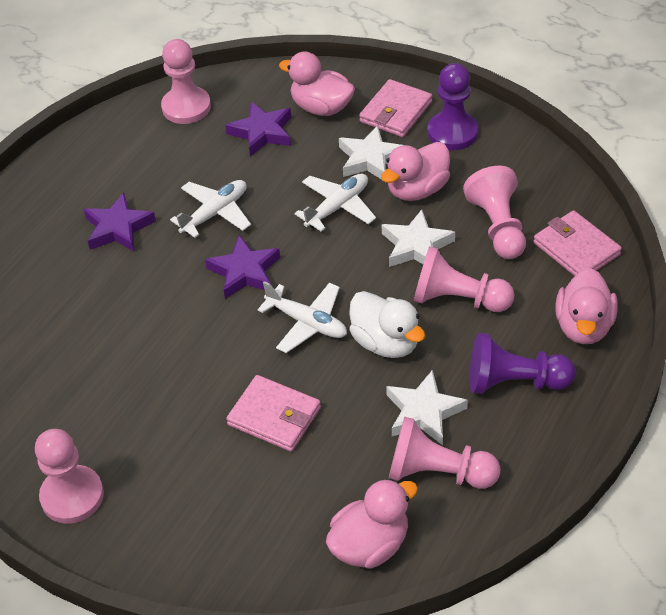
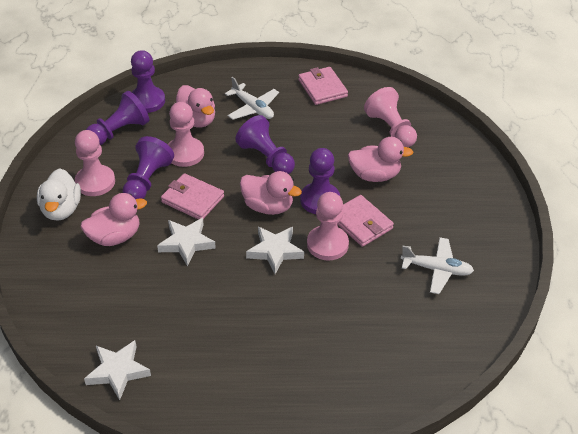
pink pawn: 5 -> 4
purple pawn: 2 -> 5
purple star: 3 -> 0
white plane: 3 -> 2

